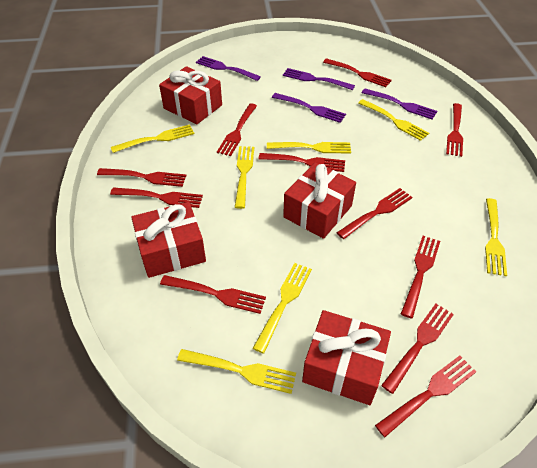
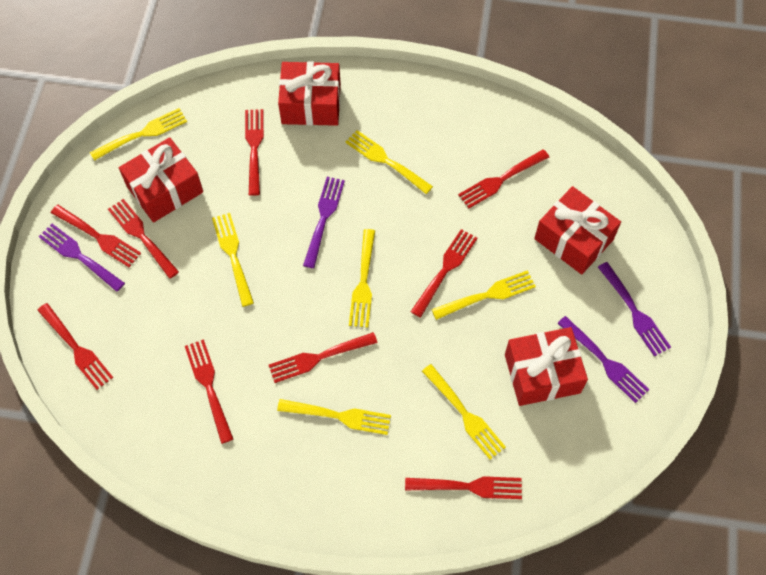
red fork: 11 -> 9

